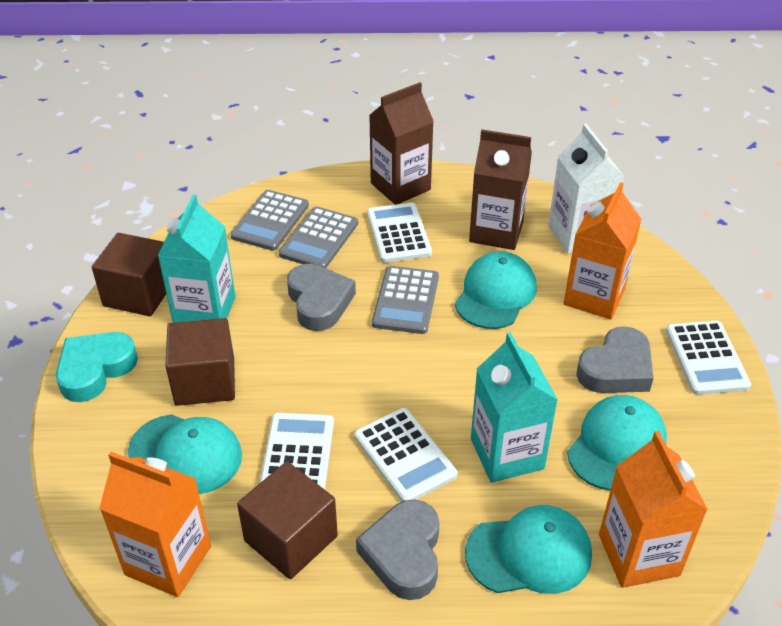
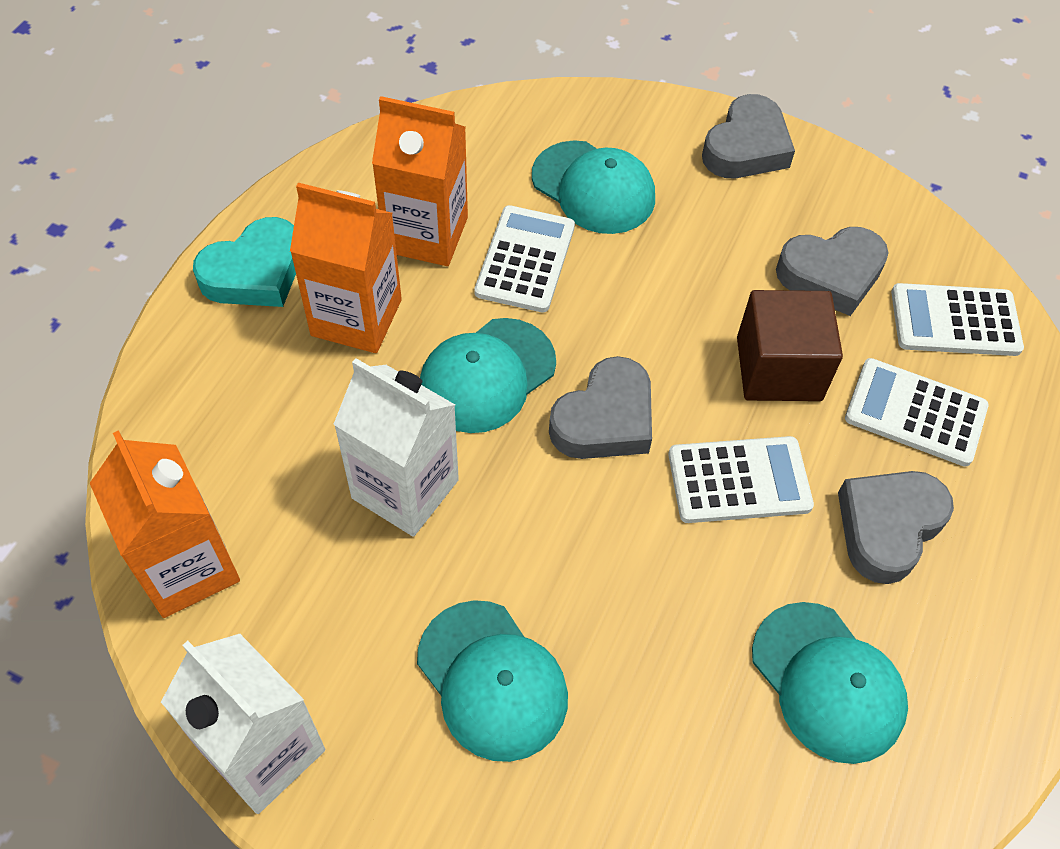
brown carton: 2 -> 0
brown cube: 3 -> 1
grey calculator: 3 -> 0
grey heart: 3 -> 4
turquoise carton: 2 -> 0
white carton: 1 -> 2

